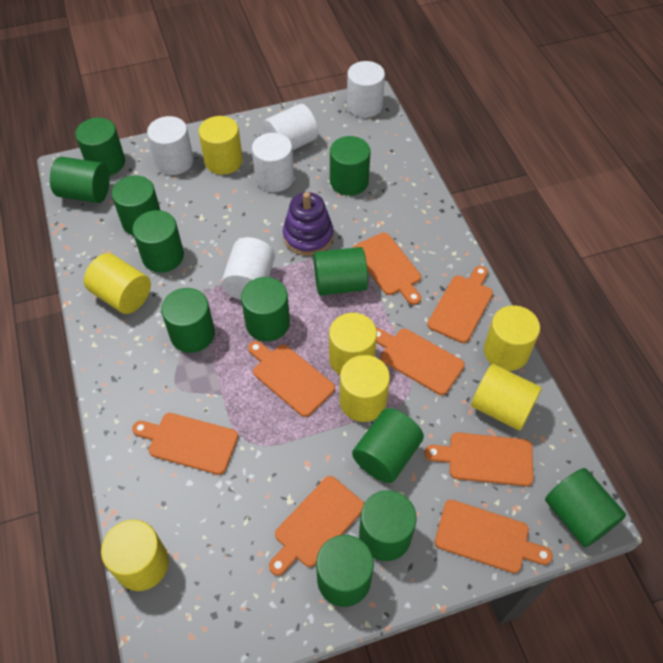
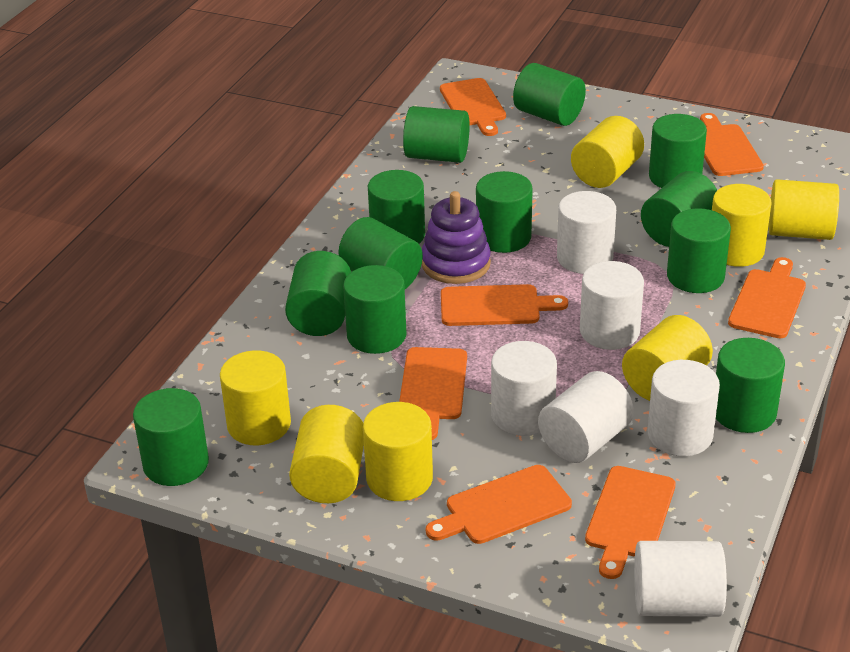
orange cutting board: 8 -> 7
white cylinder: 5 -> 6

